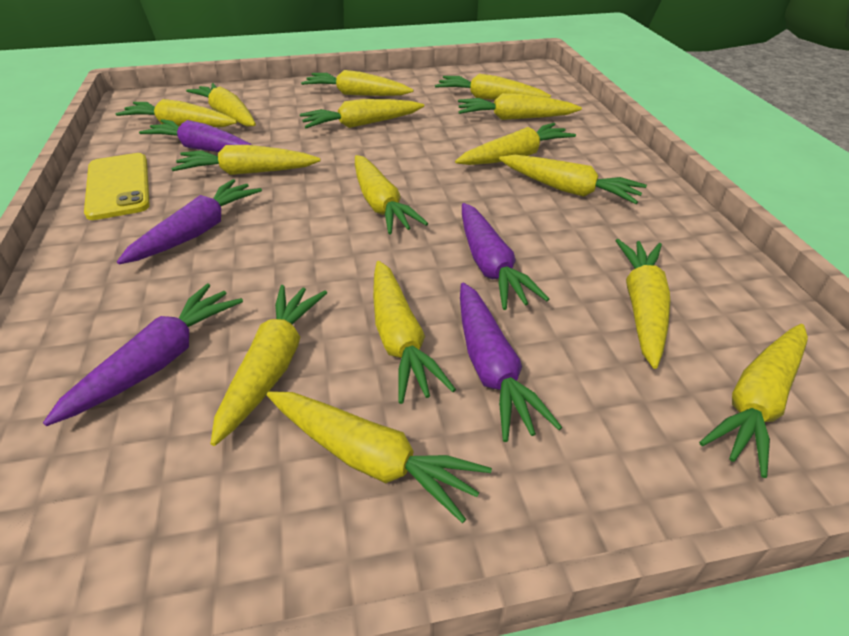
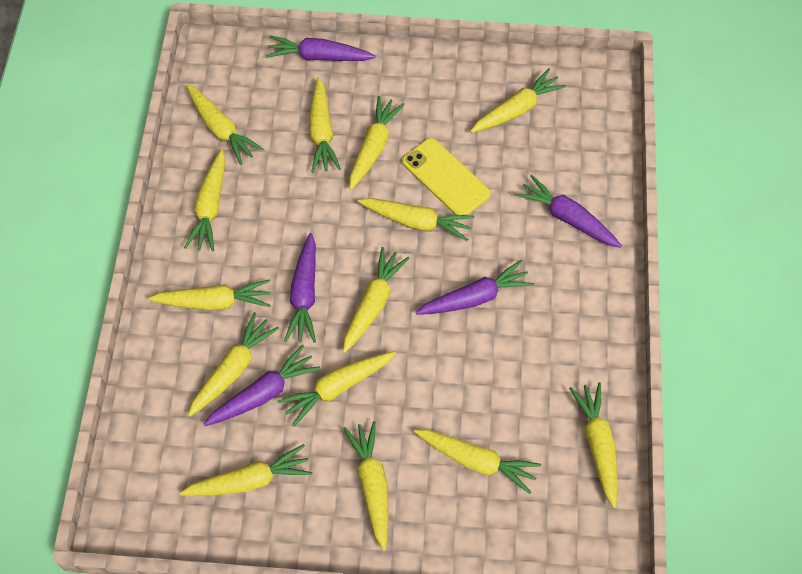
yellow carrot: 15 -> 14

